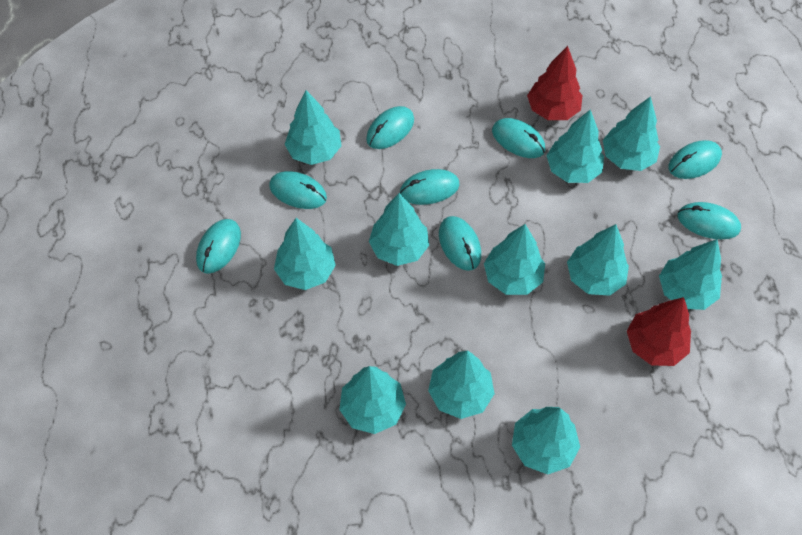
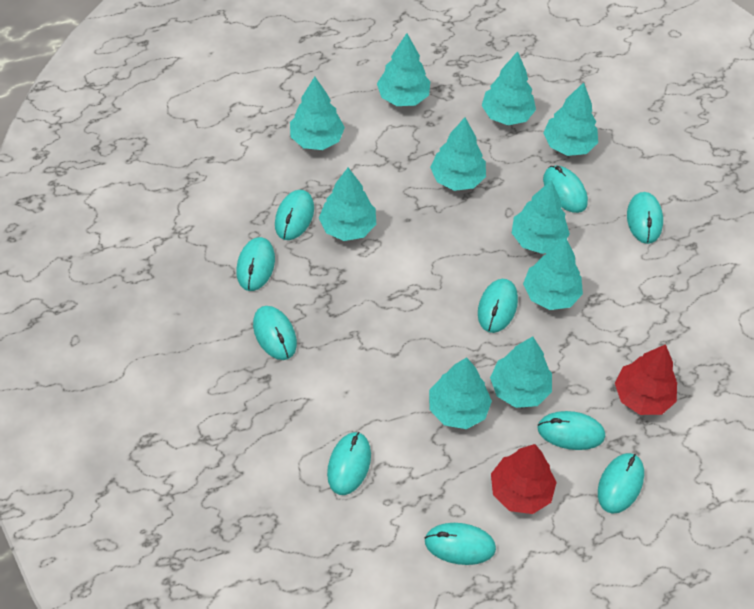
turquoise mouse: 8 -> 10
turquoise tree: 11 -> 10

